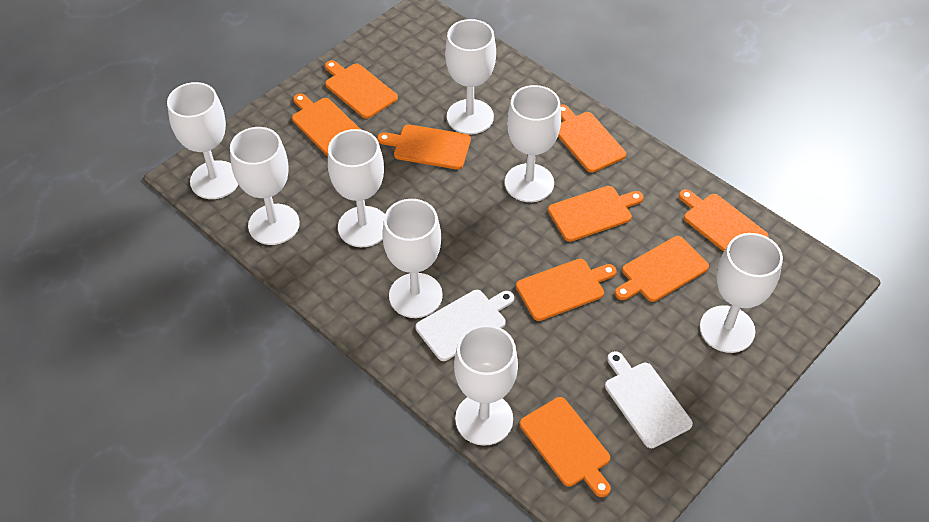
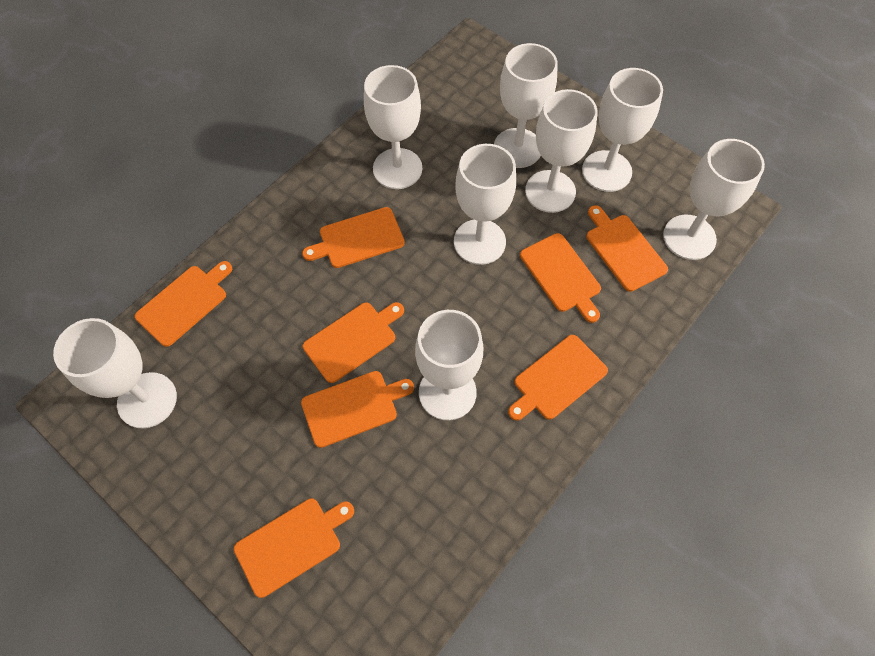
orange cutting board: 9 -> 8
white cutting board: 2 -> 0

